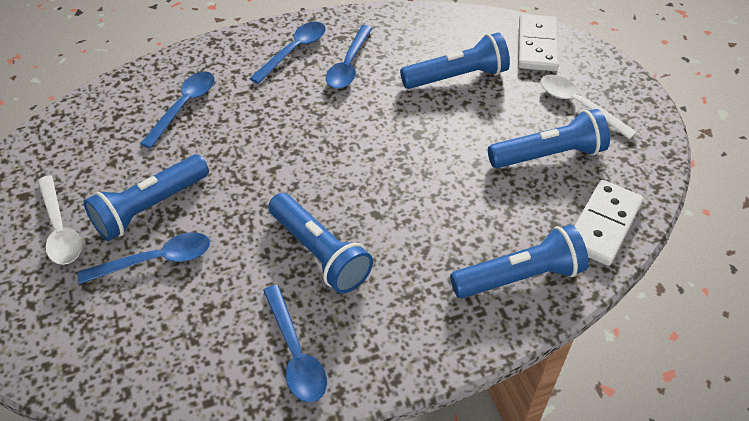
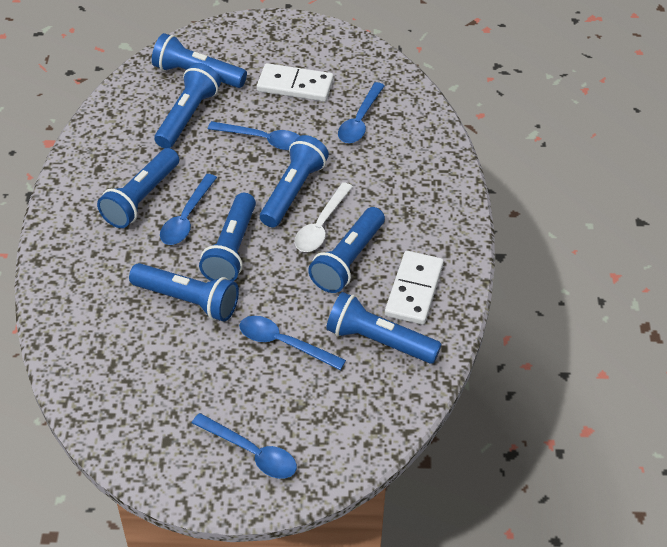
blue flashlight: 5 -> 8
white spoon: 2 -> 1

